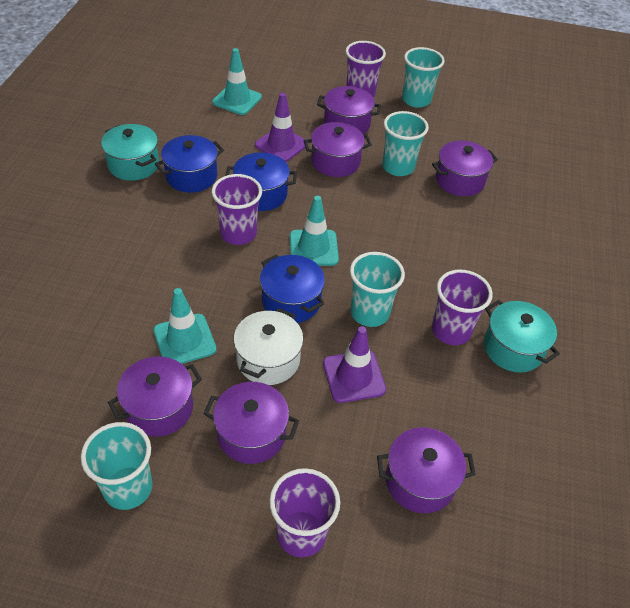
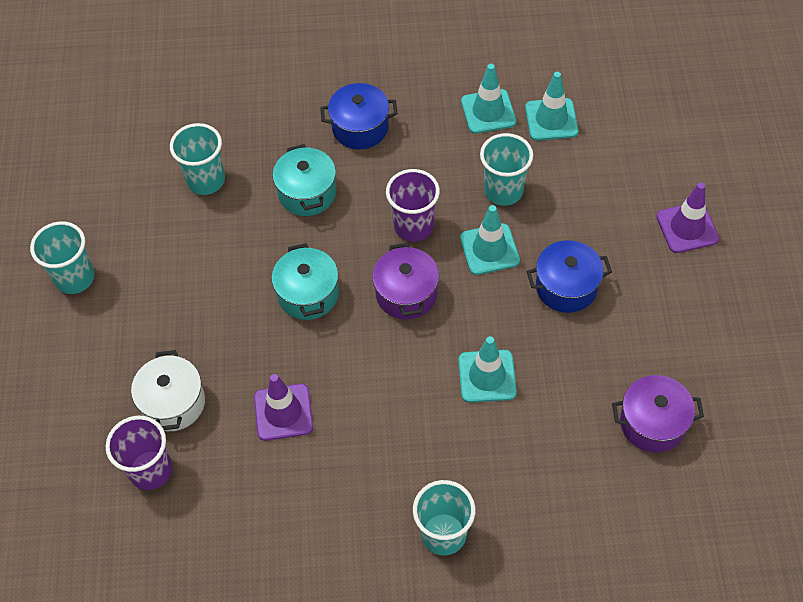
blue pot: 3 -> 2
purple cup: 4 -> 2
purple pot: 6 -> 2
turquoise traffic cone: 3 -> 4

